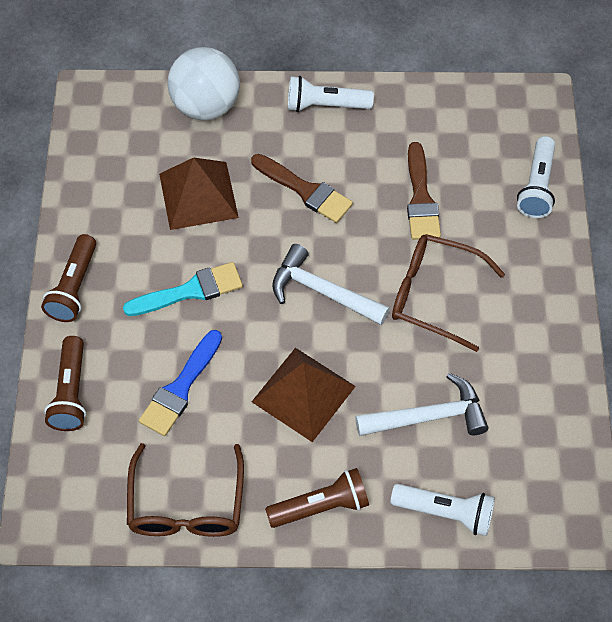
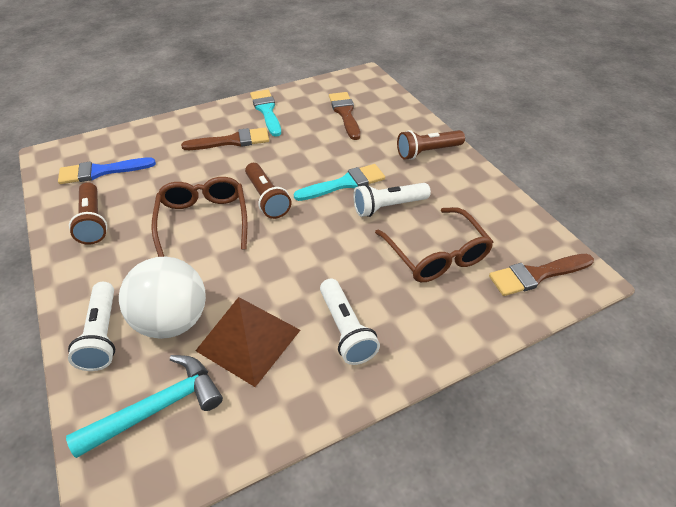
brown brush: 2 -> 3
brown pyramid: 2 -> 1
turquoise brush: 1 -> 2
turquoise hammer: 0 -> 1
white hammer: 2 -> 0

